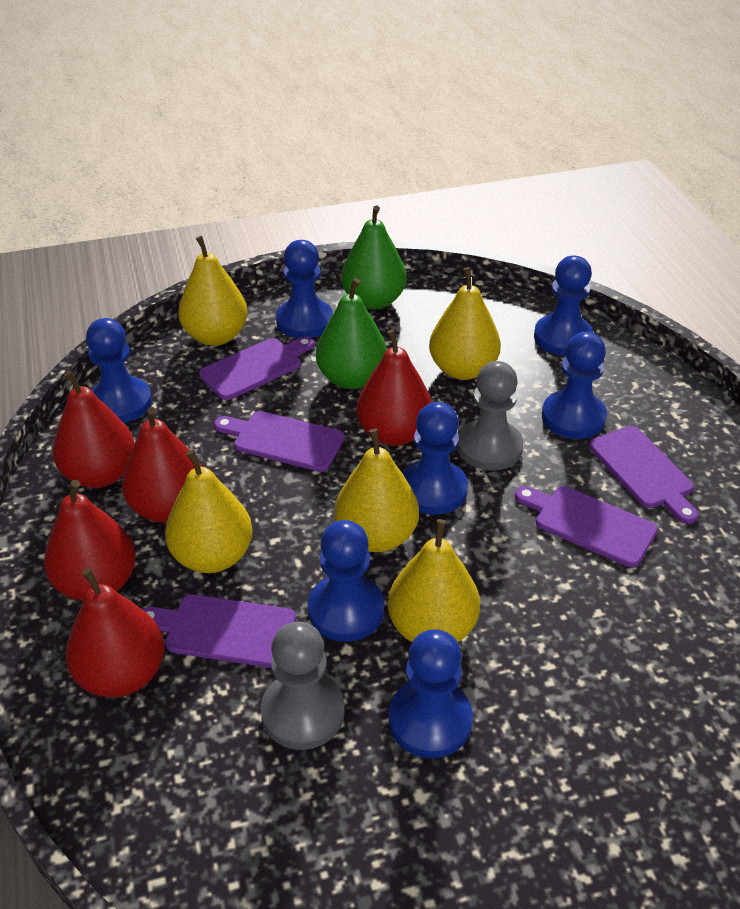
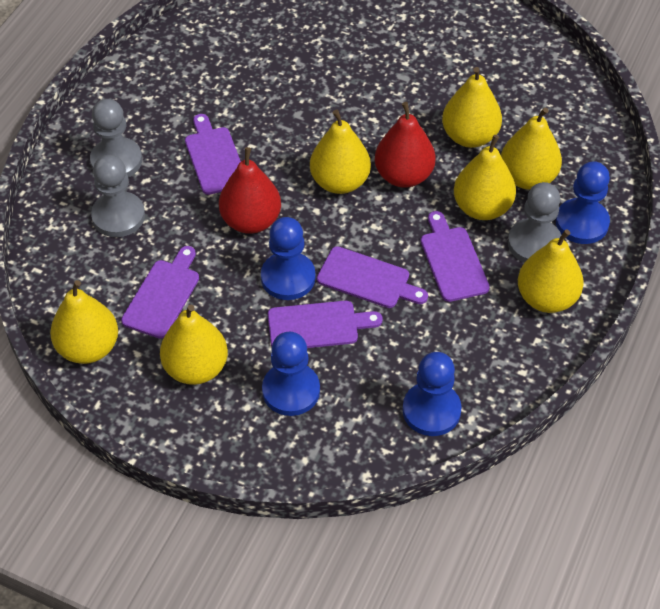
blue pawn: 7 -> 4
green pear: 2 -> 0
grey pawn: 2 -> 3
red pear: 5 -> 2
yellow pear: 5 -> 7

